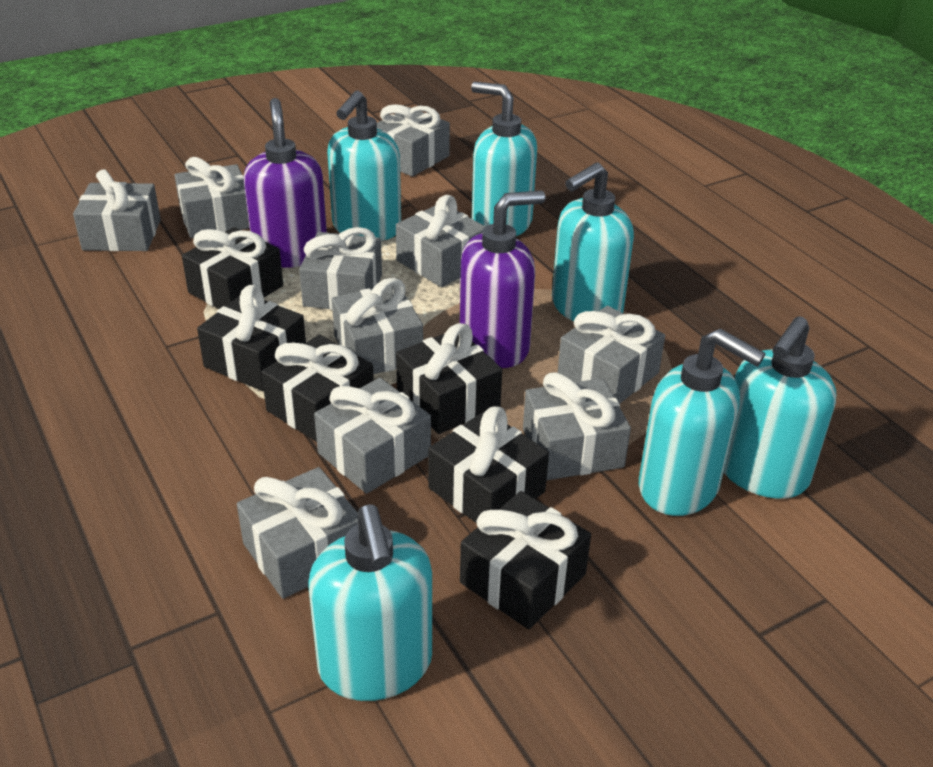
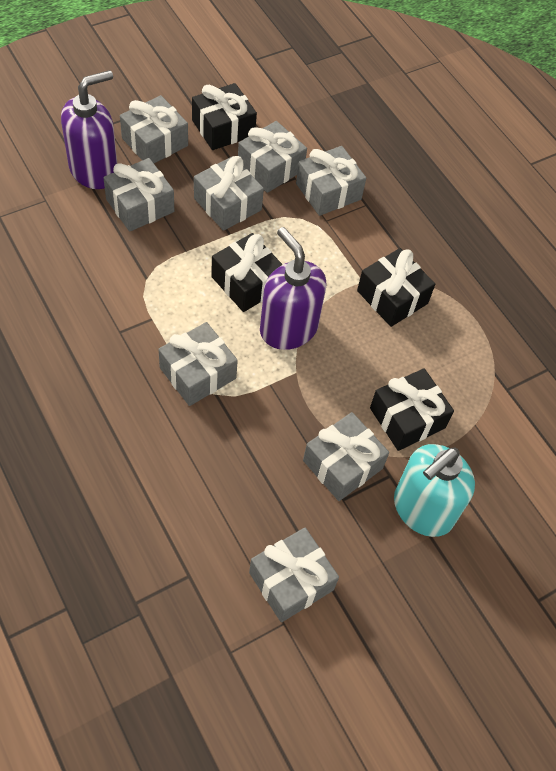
black gift: 6 -> 4
grey gift: 10 -> 8
turquoise soap dispenser: 6 -> 1

